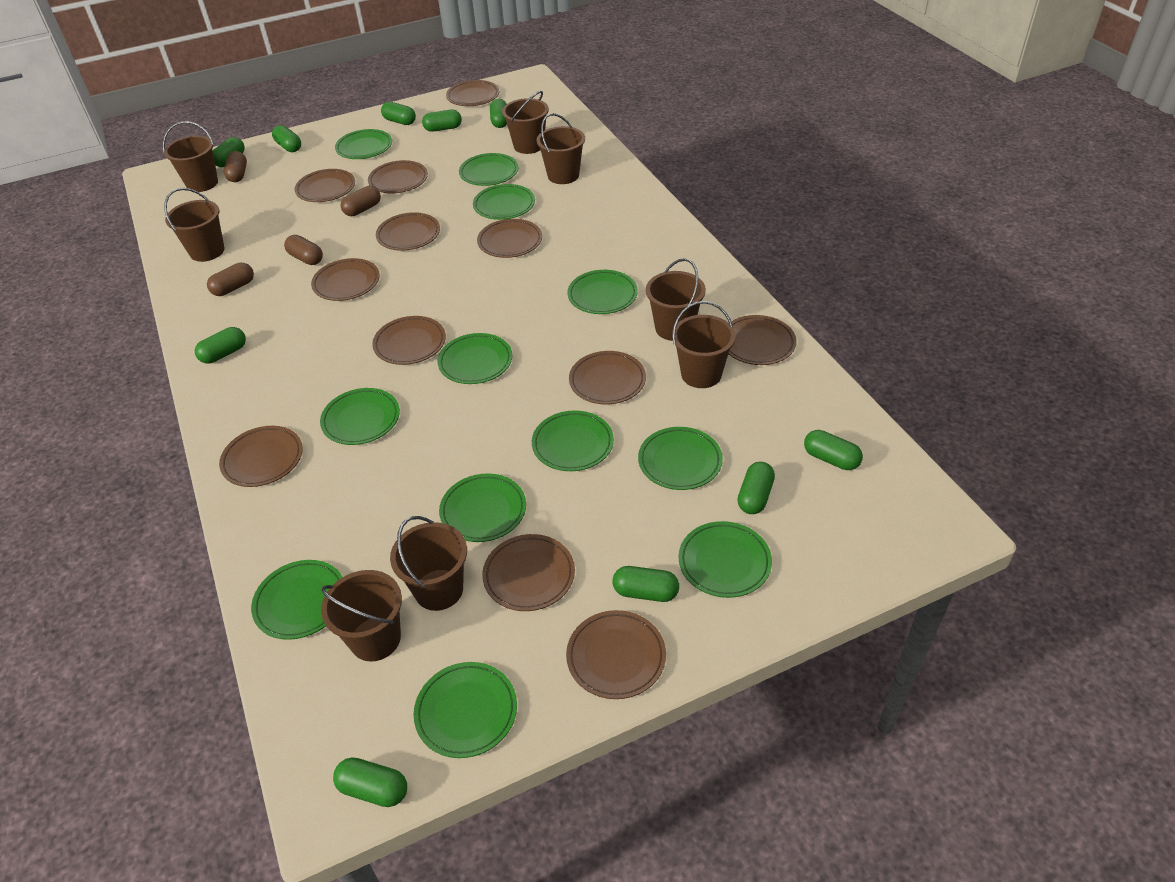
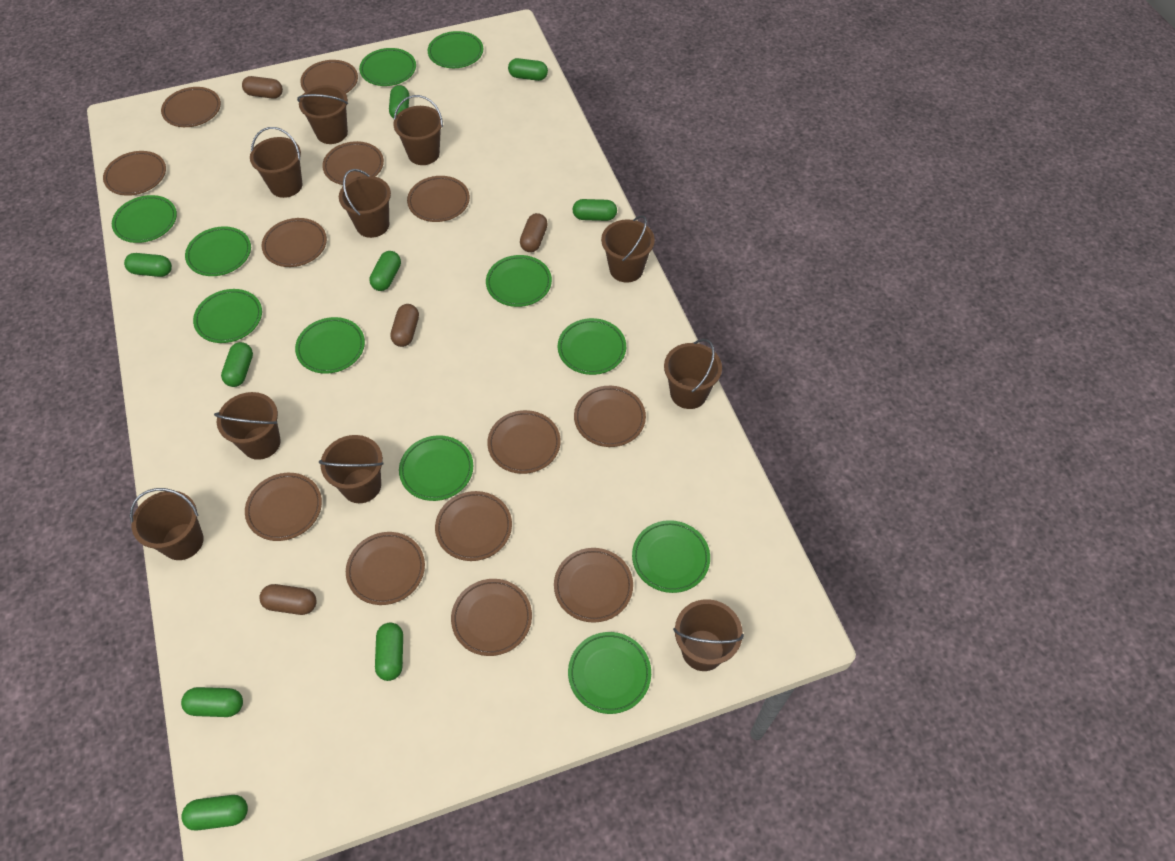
brown bucket: 8 -> 10
brown plate: 12 -> 13
green capsule: 10 -> 9
green plate: 12 -> 11

